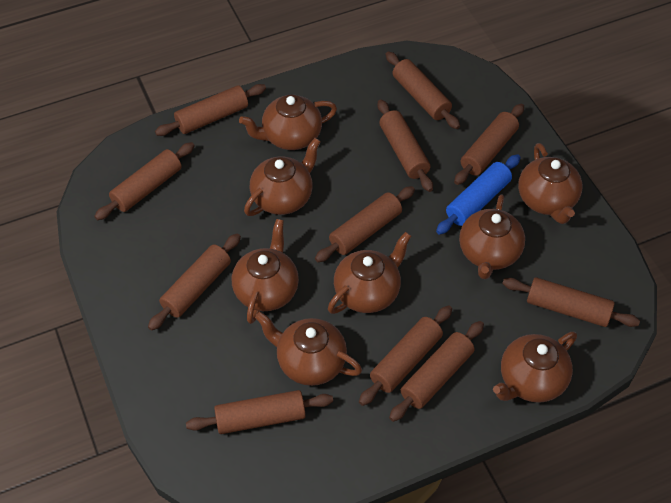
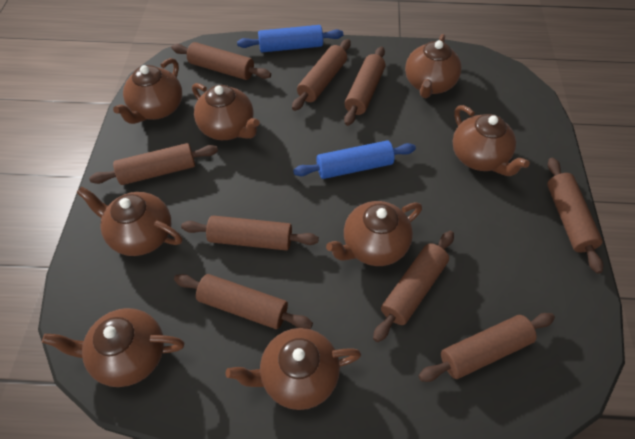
blue rolling pin: 1 -> 2
brown rolling pin: 11 -> 9

